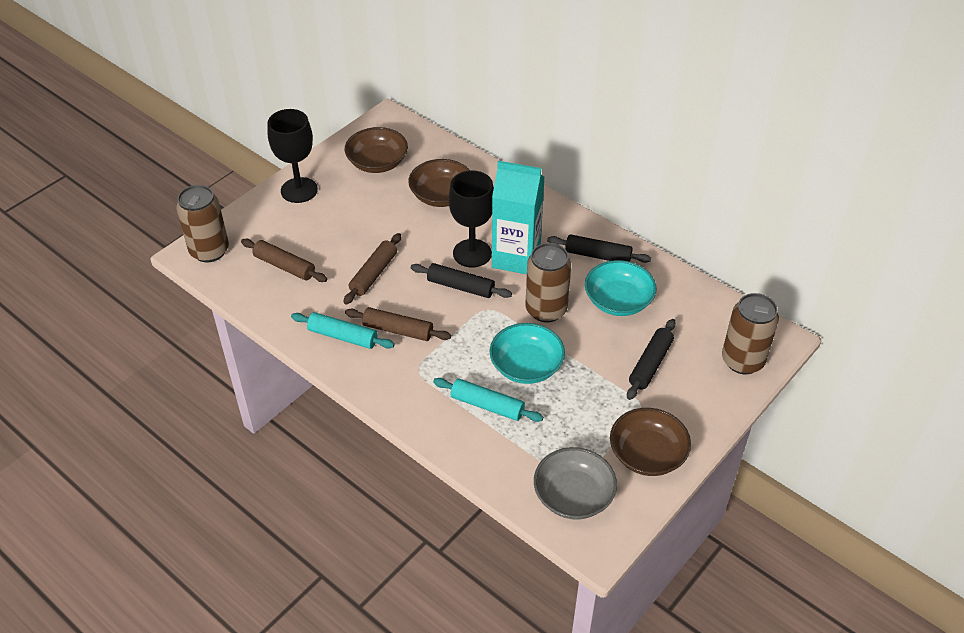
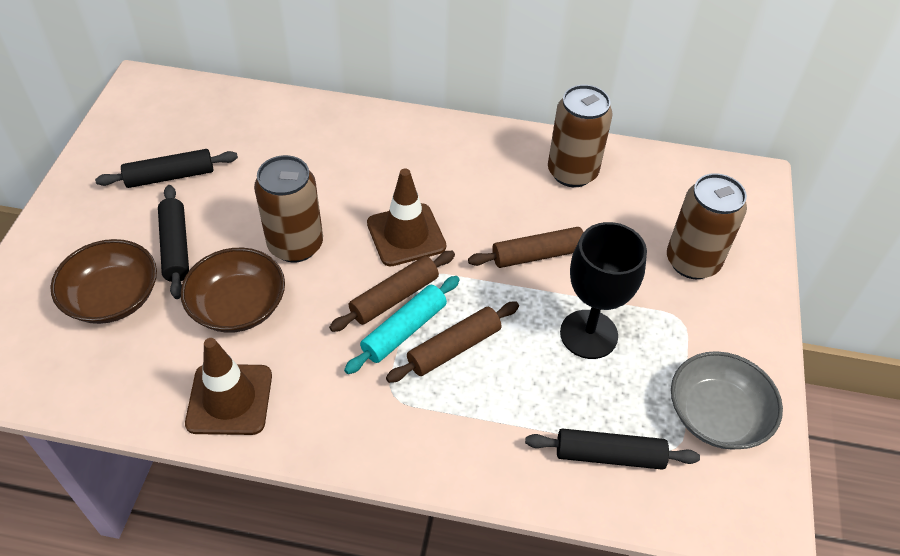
black goblet: 2 -> 1
brown bowl: 3 -> 2
brown traffic cone: 0 -> 2
turquoise bowl: 2 -> 0
turquoise carton: 1 -> 0
turquoise rolling pin: 2 -> 1

